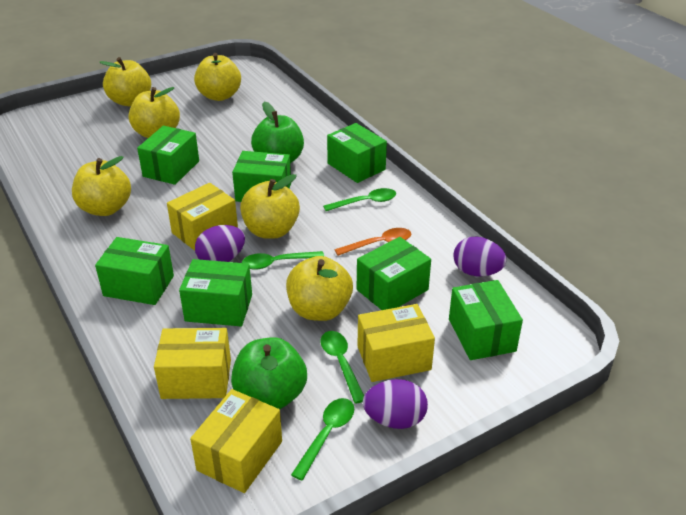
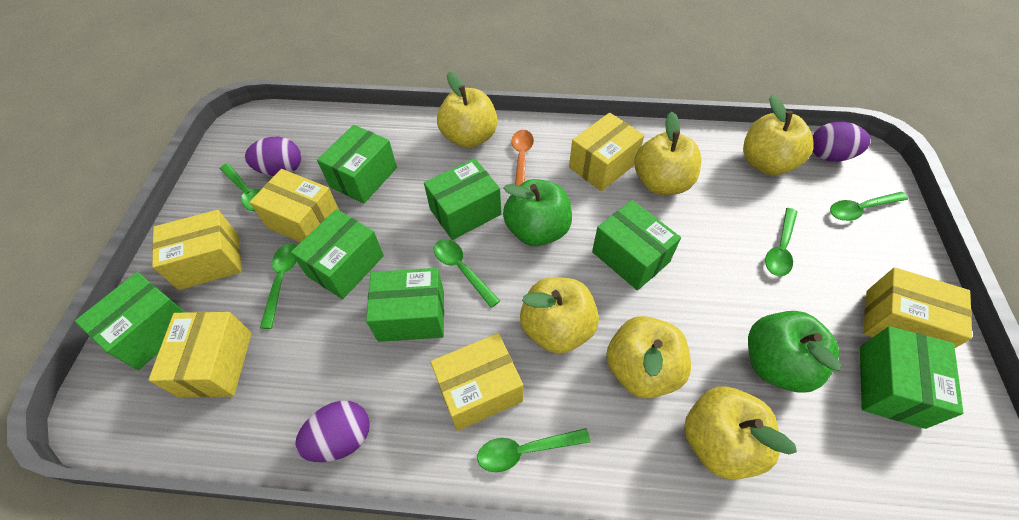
green spoon: 4 -> 6
yellow box: 4 -> 6

